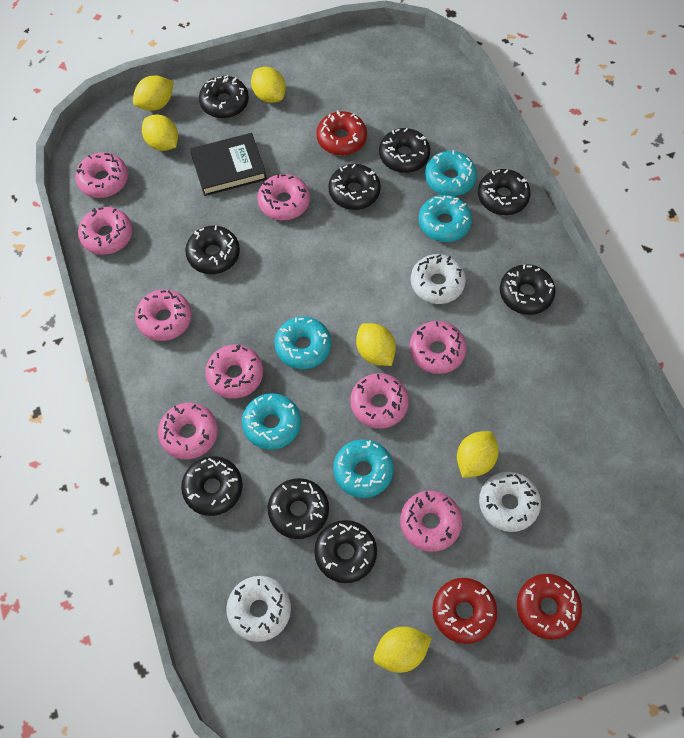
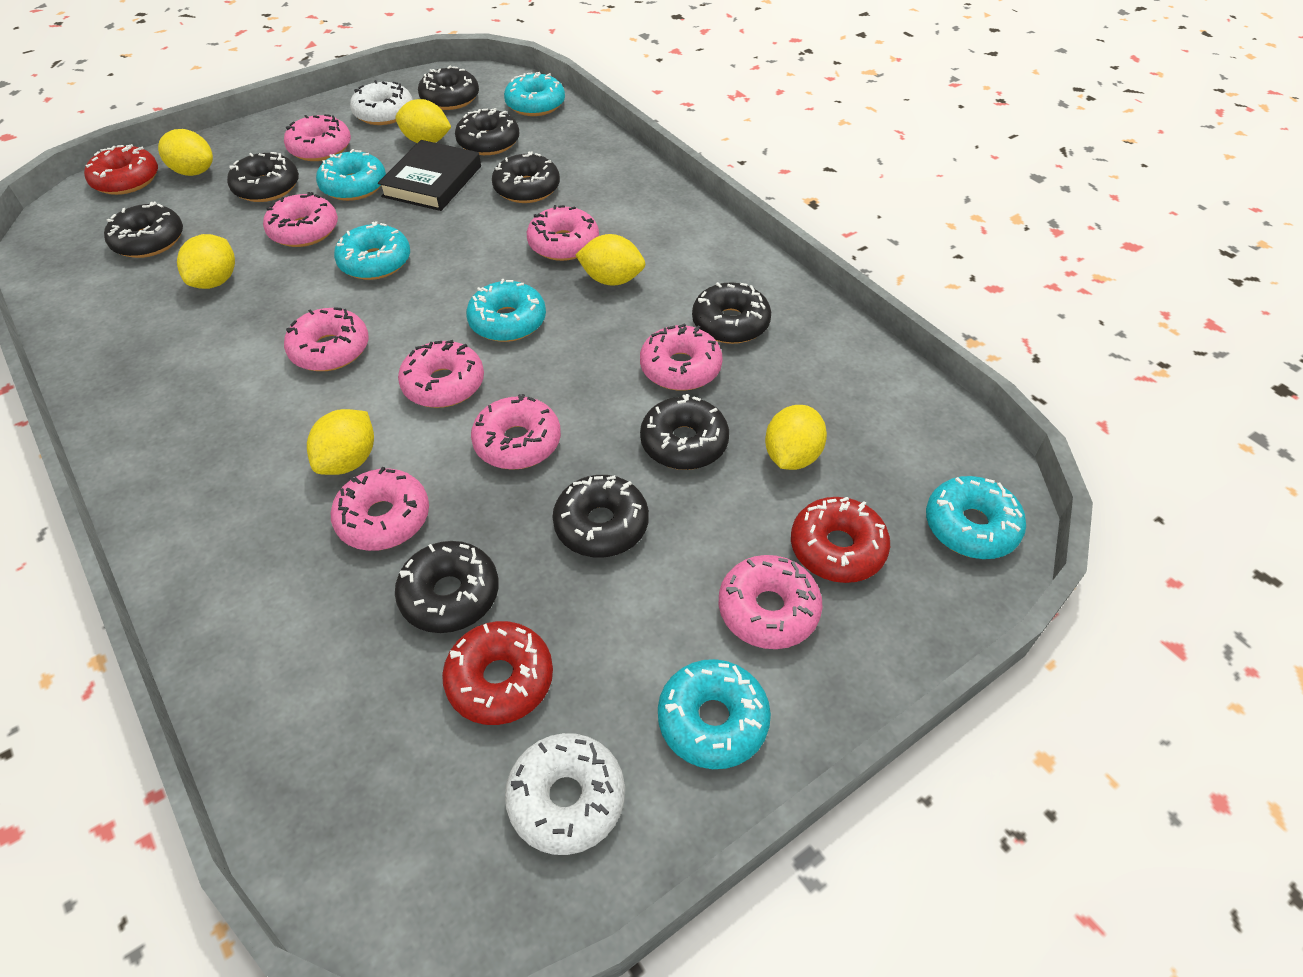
turquoise donut: 5 -> 6
white donut: 3 -> 2

